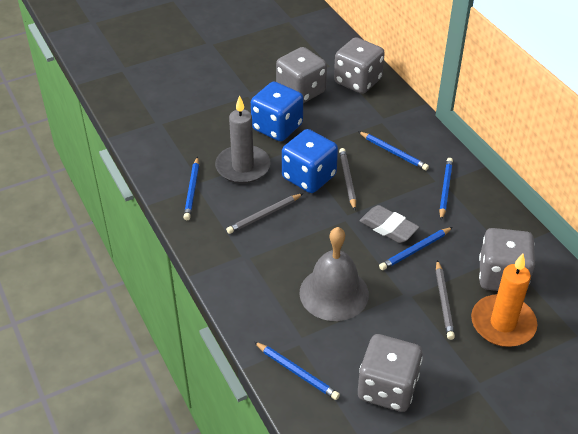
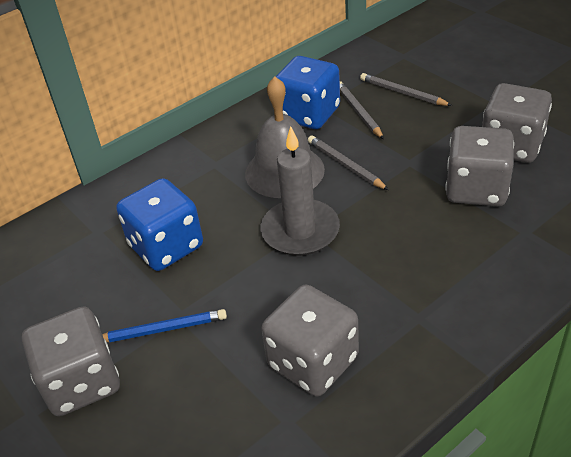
blue pencil: 5 -> 1
grey eraser: 1 -> 0
orange candle: 1 -> 0

